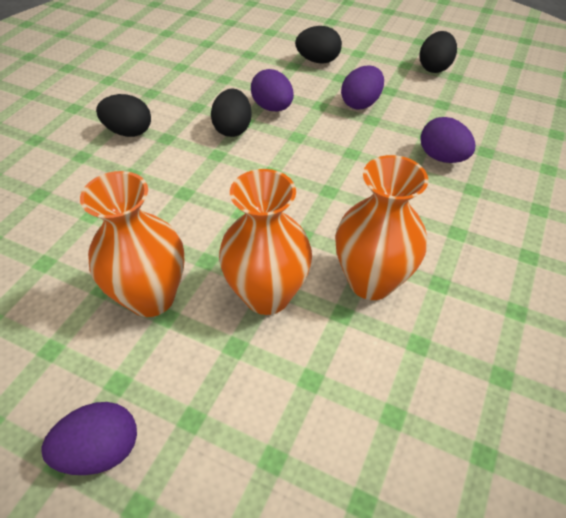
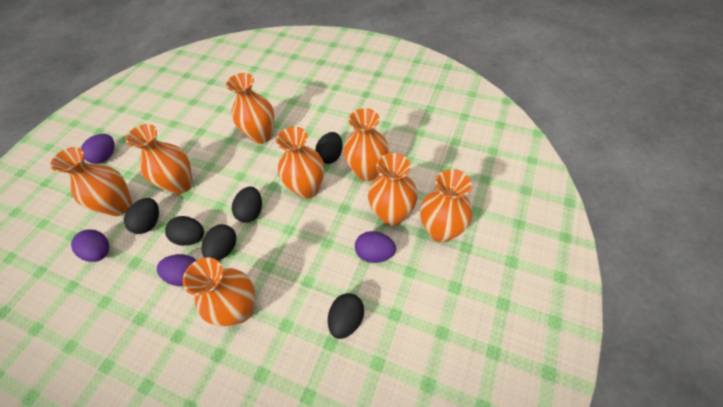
black egg: 4 -> 6
orange vase: 3 -> 8

